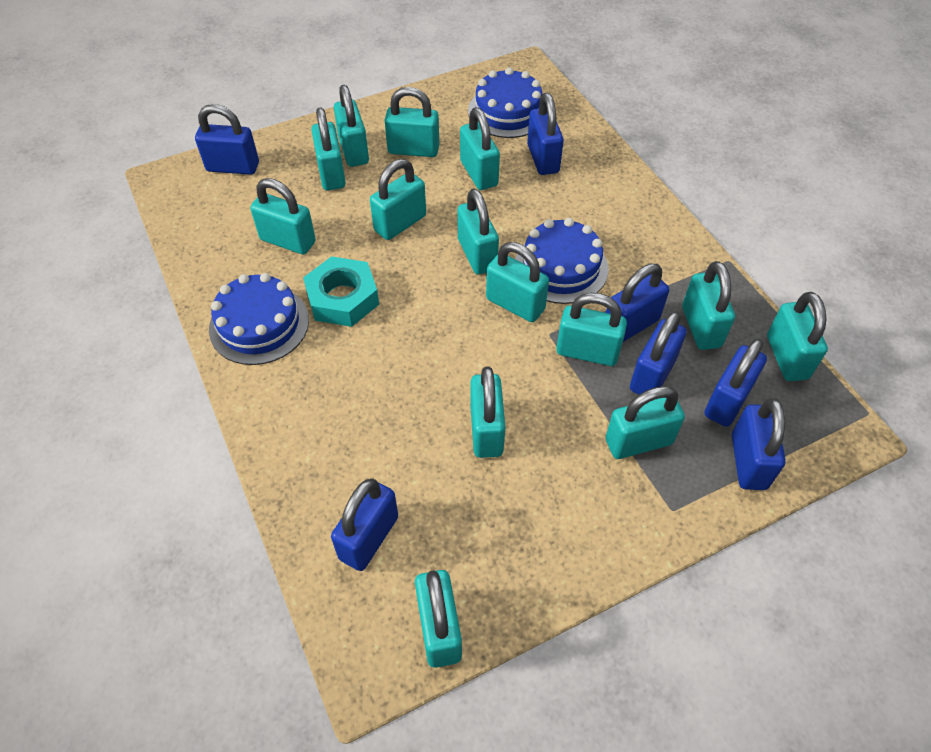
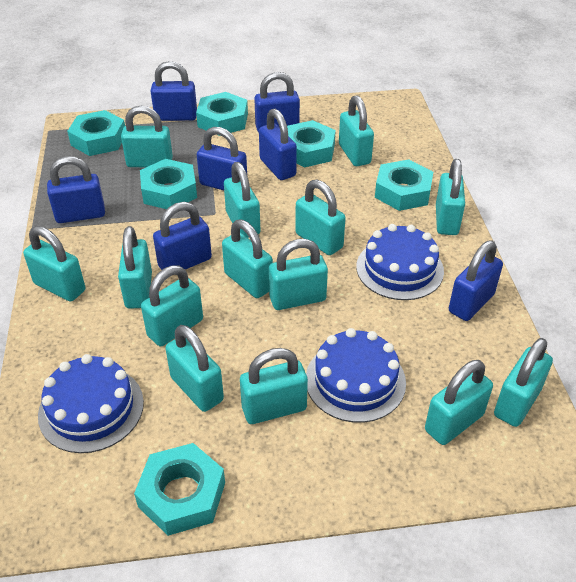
turquoise nut: 1 -> 6

